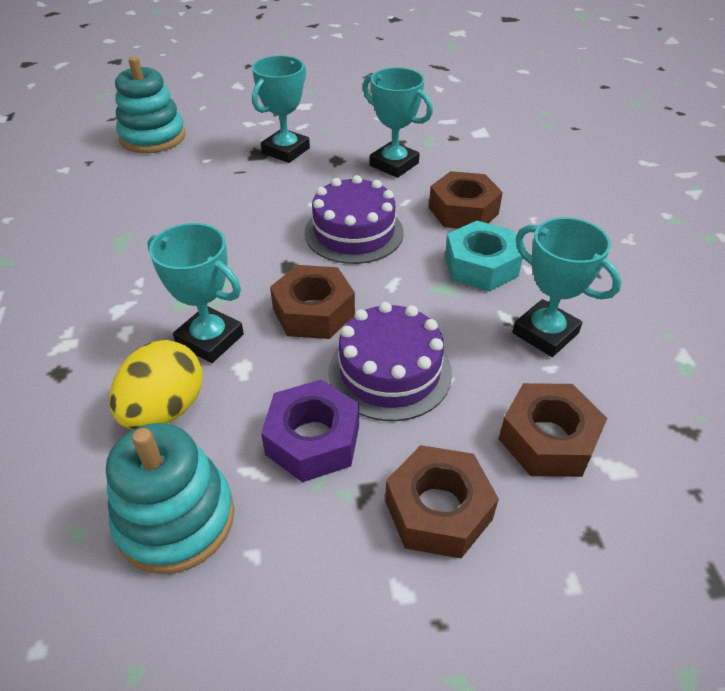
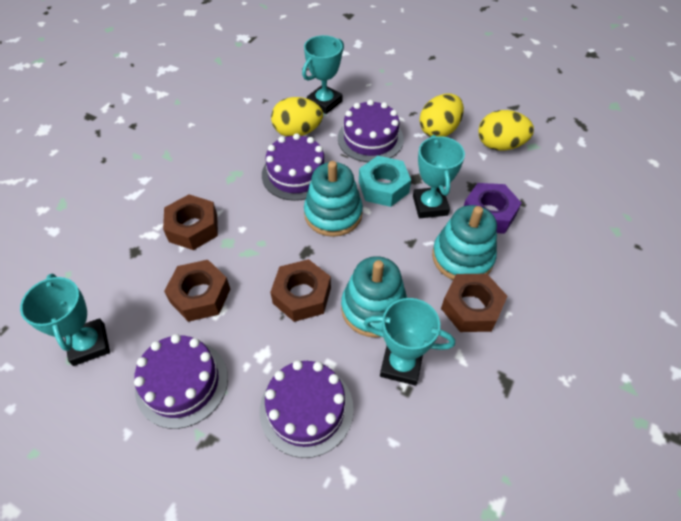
purple cake: 2 -> 4
turquoise stacking toy: 2 -> 3
yellow egg: 1 -> 3

